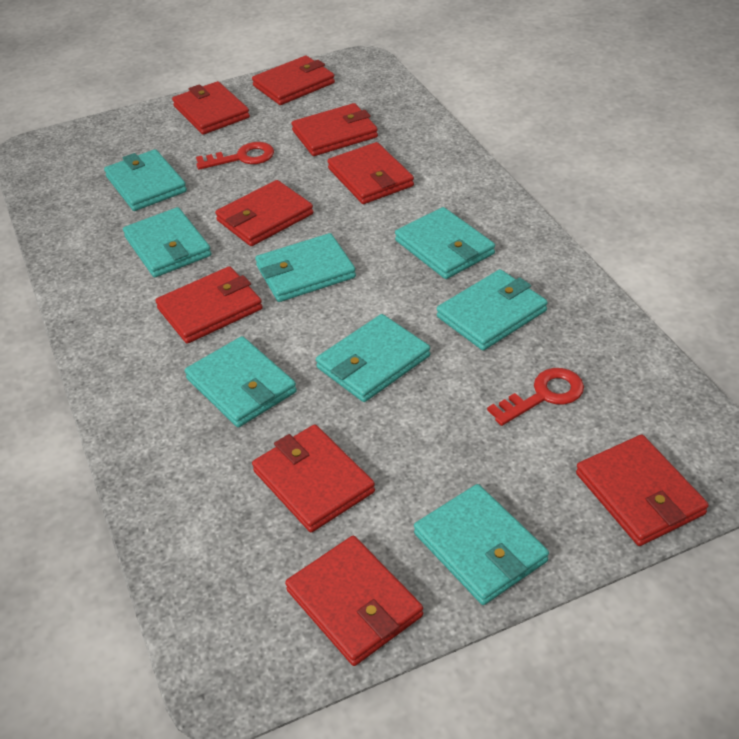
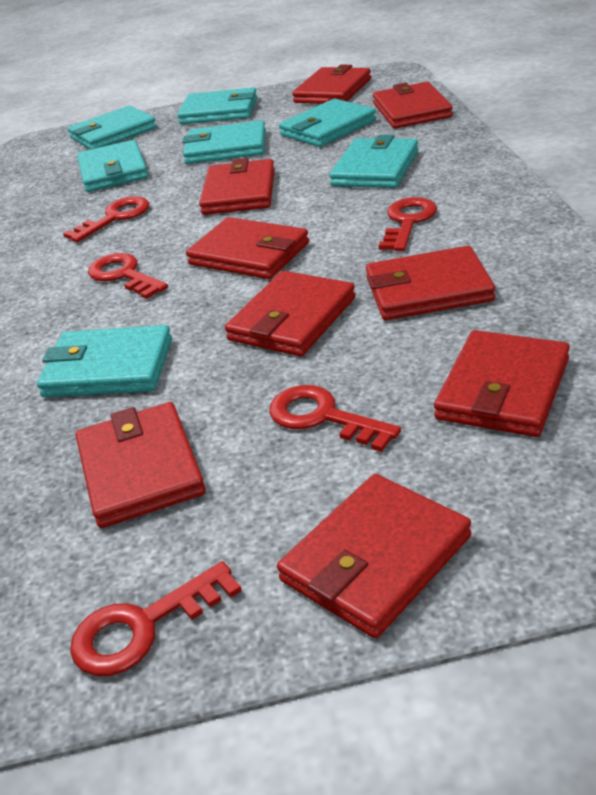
red key: 2 -> 5
turquoise wallet: 8 -> 7

